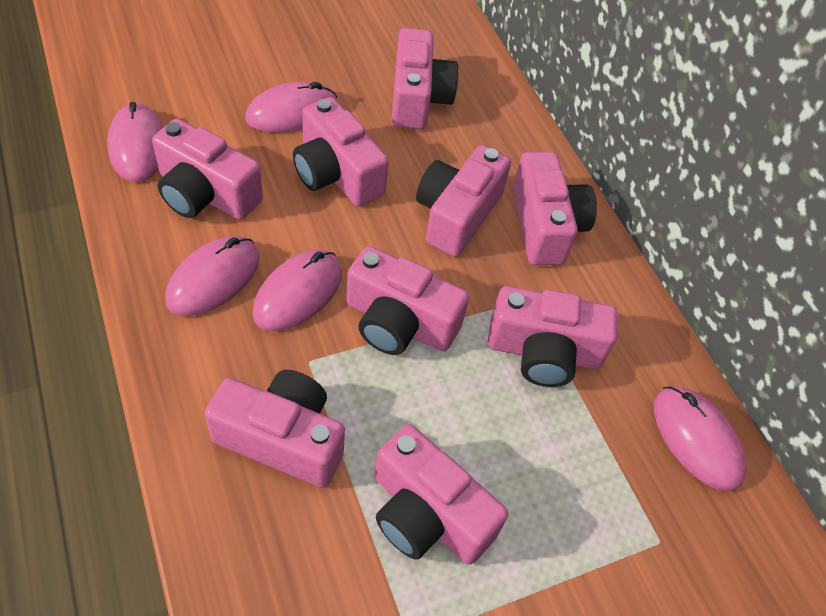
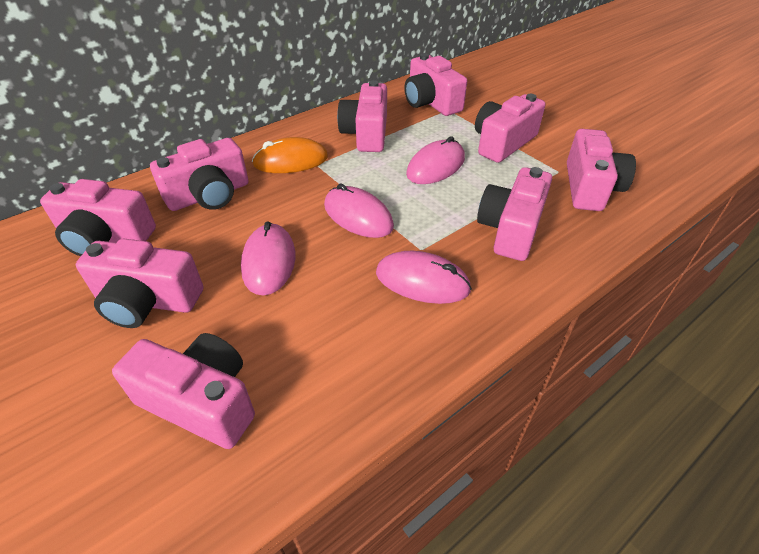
orange mouse: 0 -> 1
pink mouse: 5 -> 4

